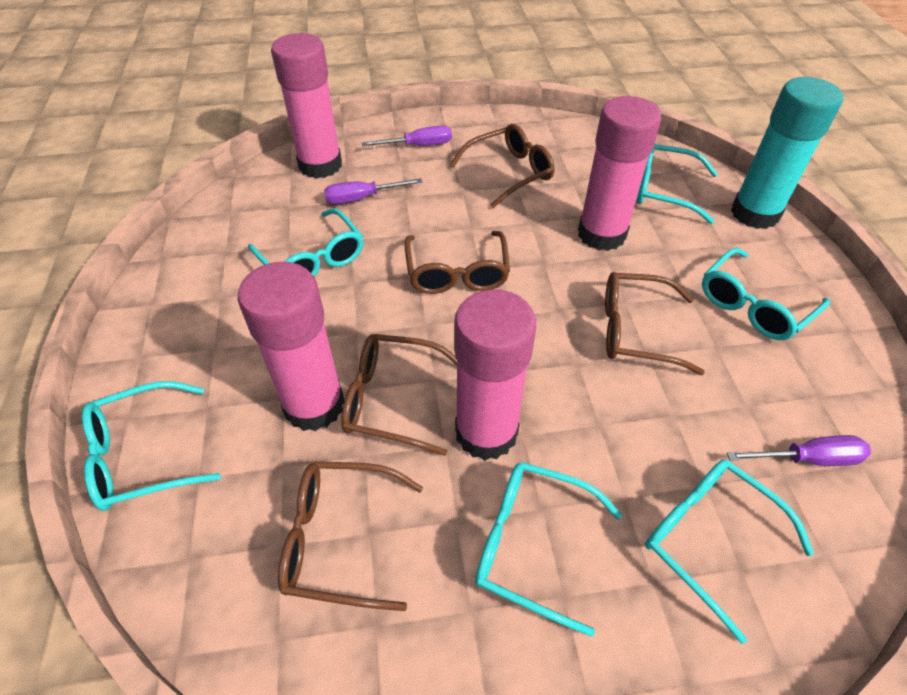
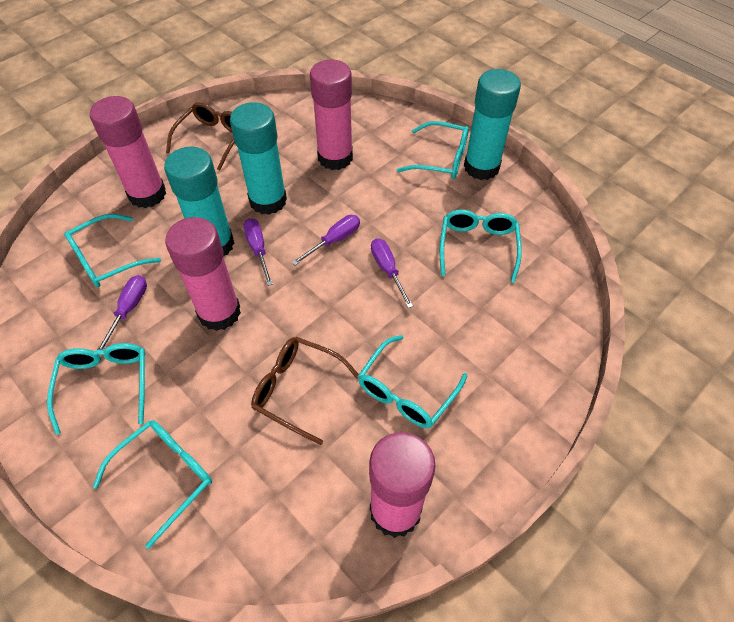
brown glasses: 5 -> 2
purple screwdriver: 3 -> 4
turquoise glue stick: 1 -> 3

